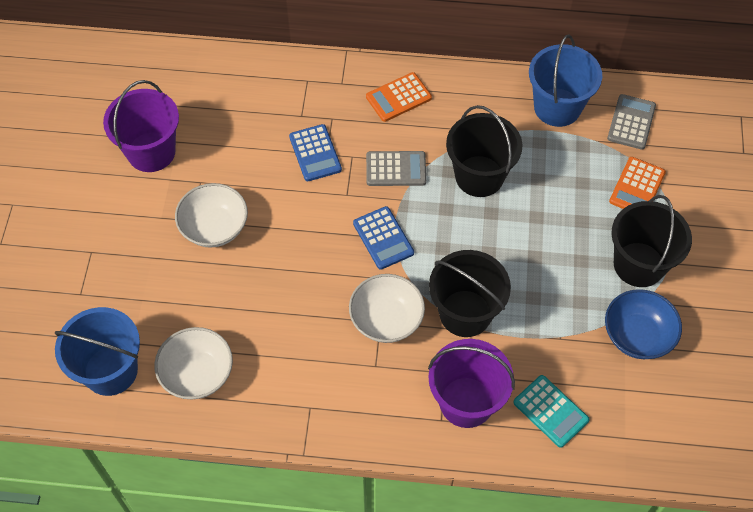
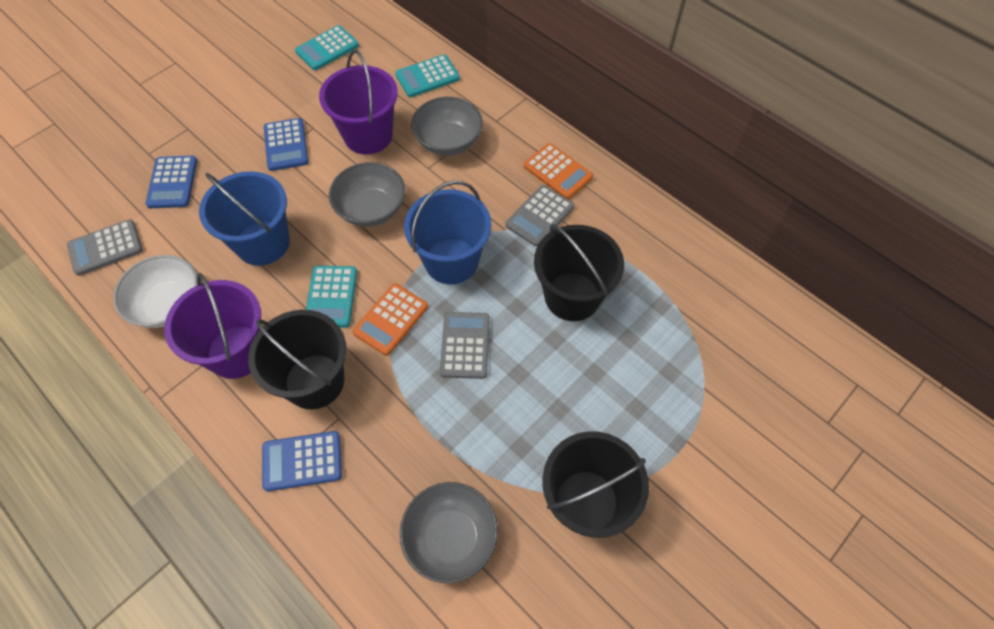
blue bowl: 1 -> 0
blue calculator: 2 -> 3
grey bowl: 0 -> 3
grey calculator: 2 -> 3
turquoise calculator: 1 -> 3
white bowl: 3 -> 1

